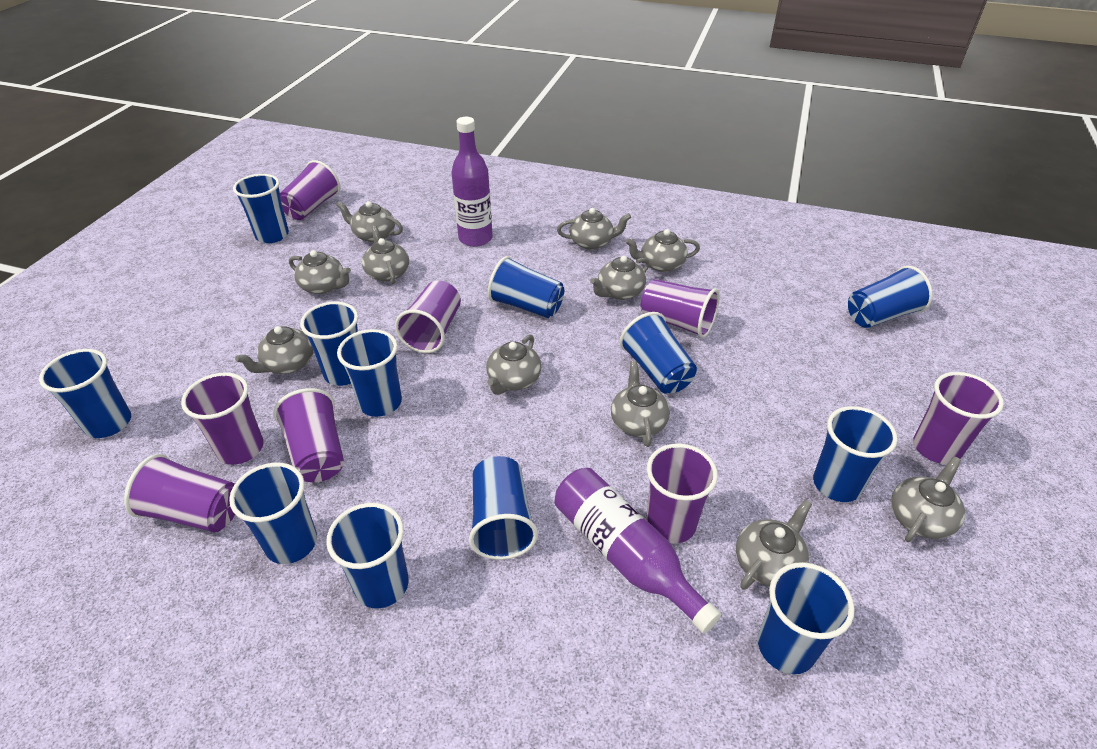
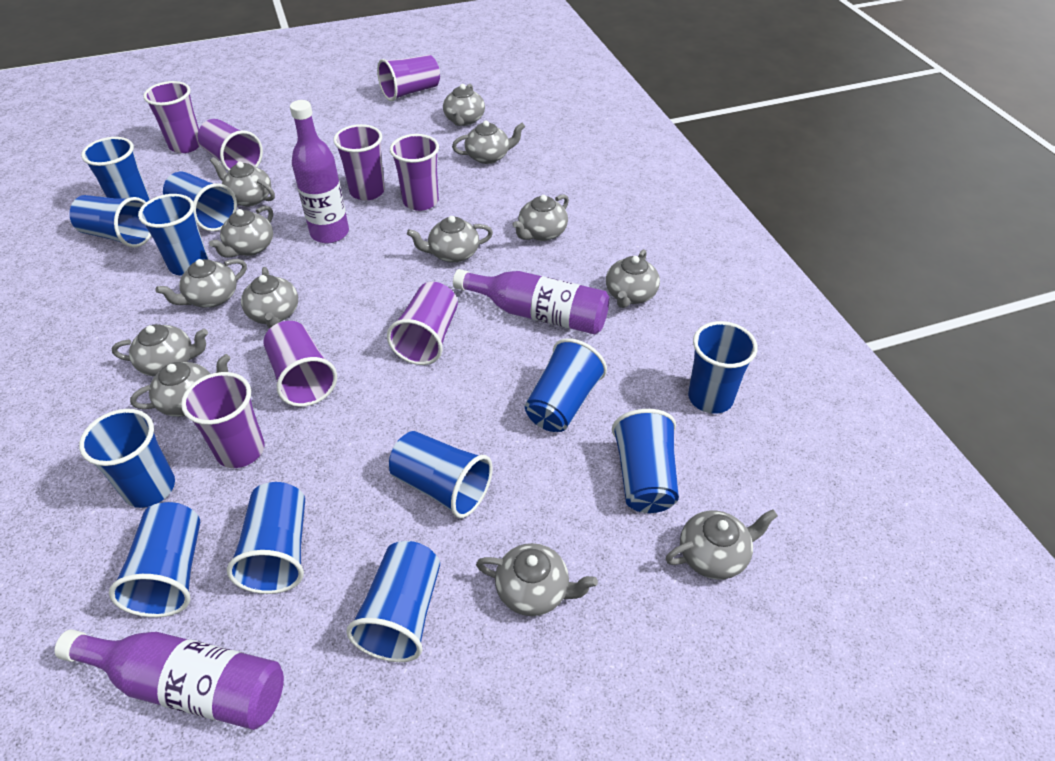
grey teapot: 11 -> 13
purple bottle: 2 -> 3

